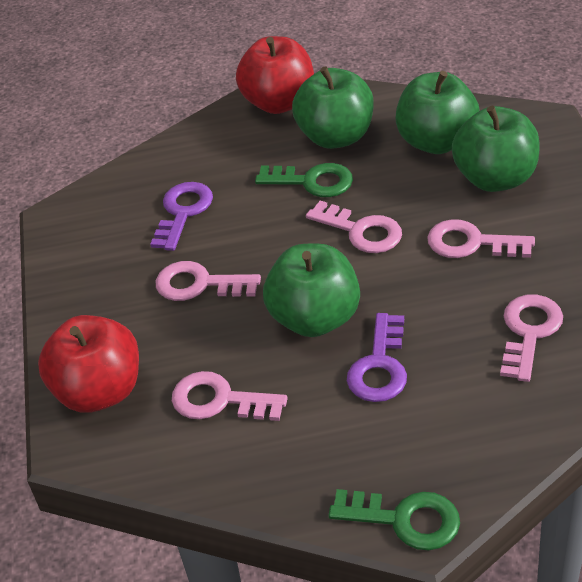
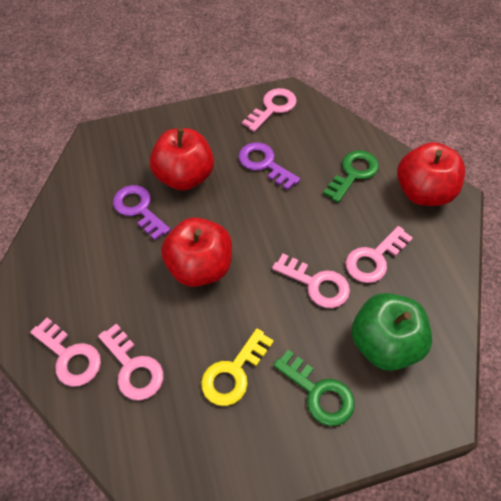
green apple: 4 -> 1
red apple: 2 -> 3
yellow key: 0 -> 1

